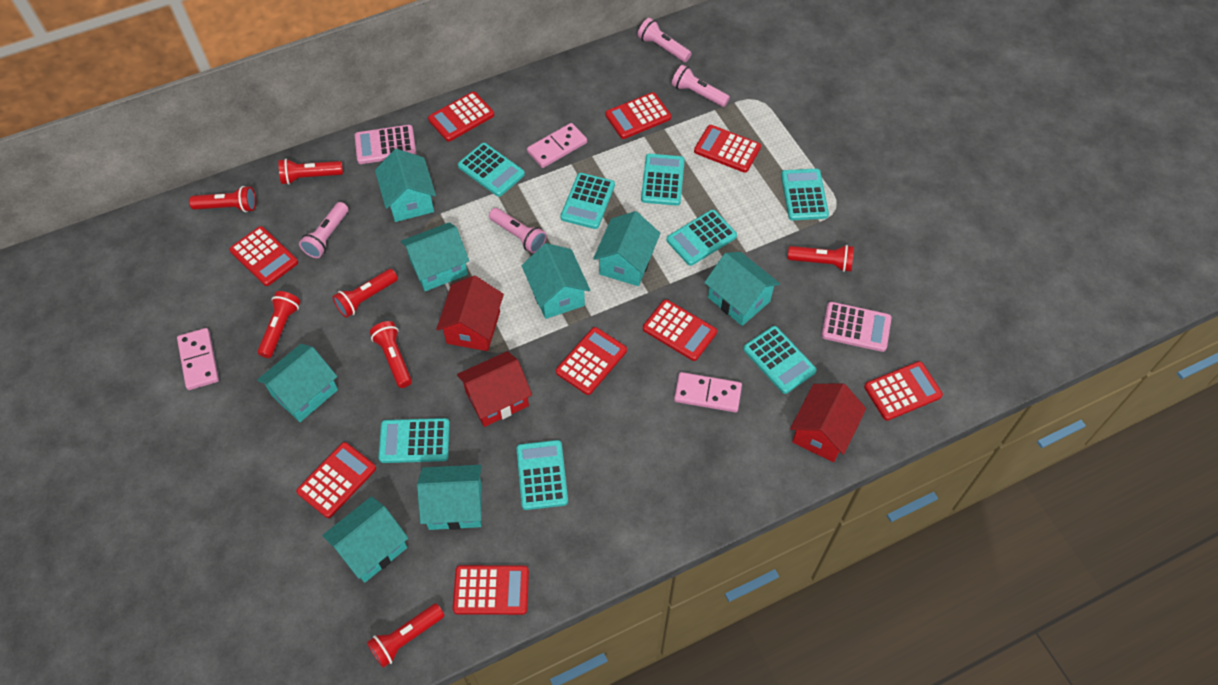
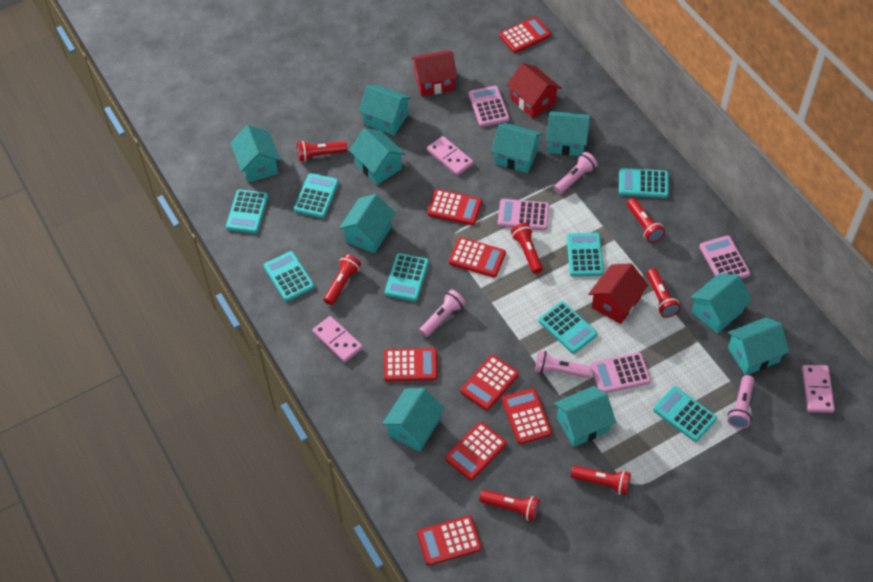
pink calculator: 2 -> 4
red calculator: 9 -> 8
turquoise house: 8 -> 10

